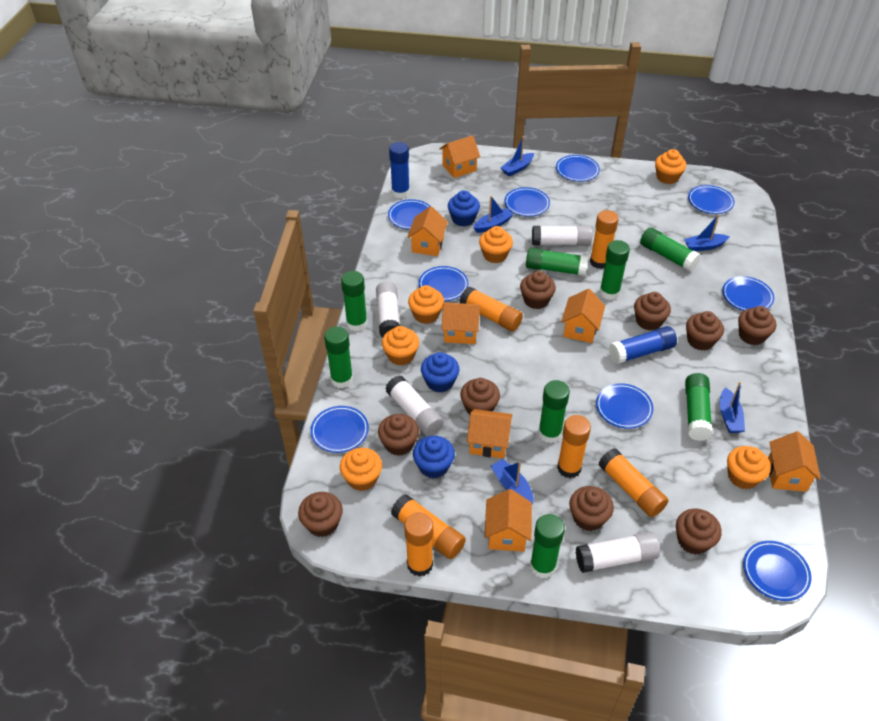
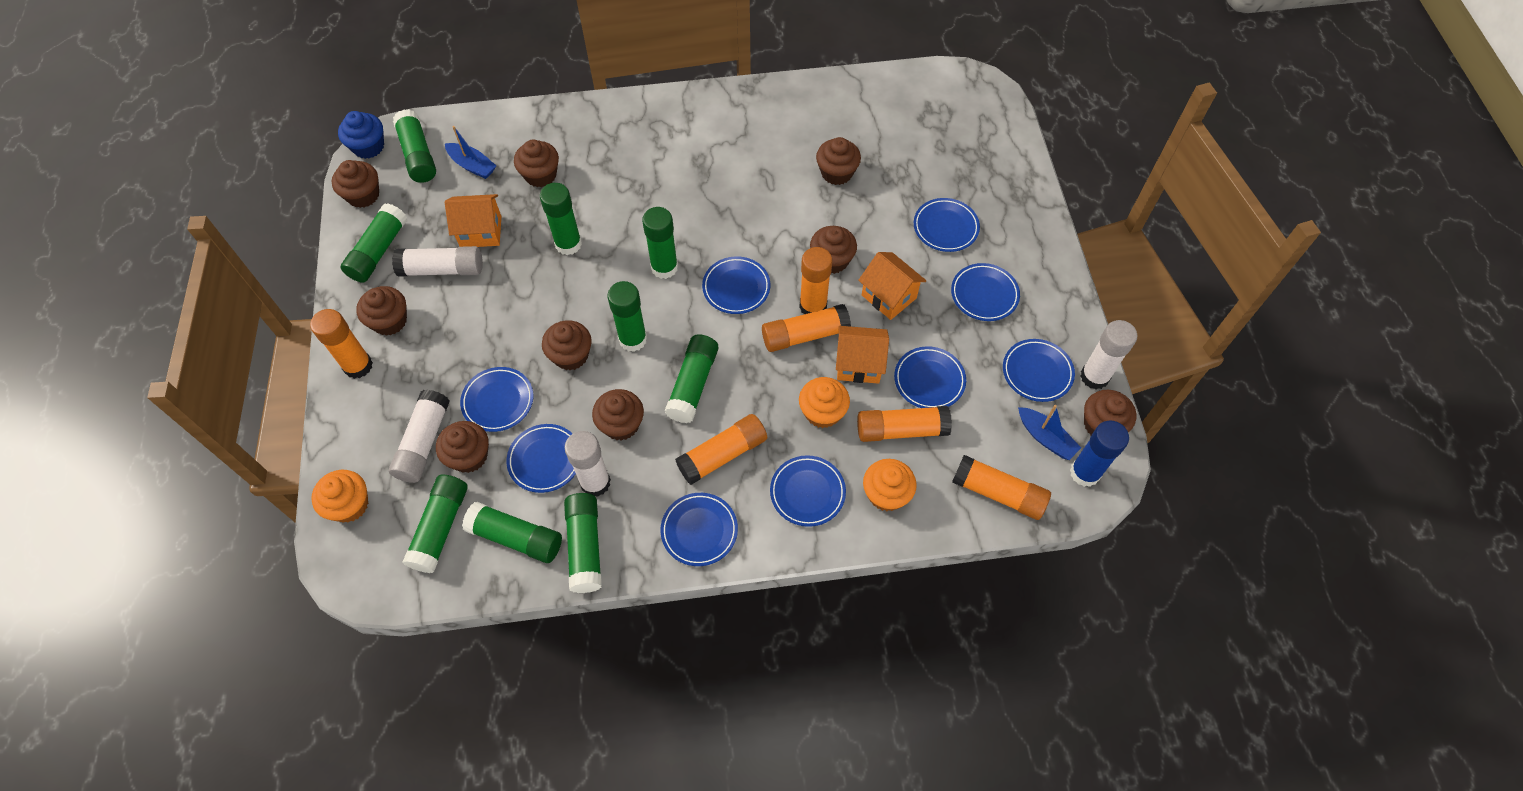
blue boat: 5 -> 2
blue cupcake: 3 -> 1
blue glue stick: 2 -> 1
green glue stick: 8 -> 9
orange cupcake: 6 -> 3
orange house: 7 -> 3

